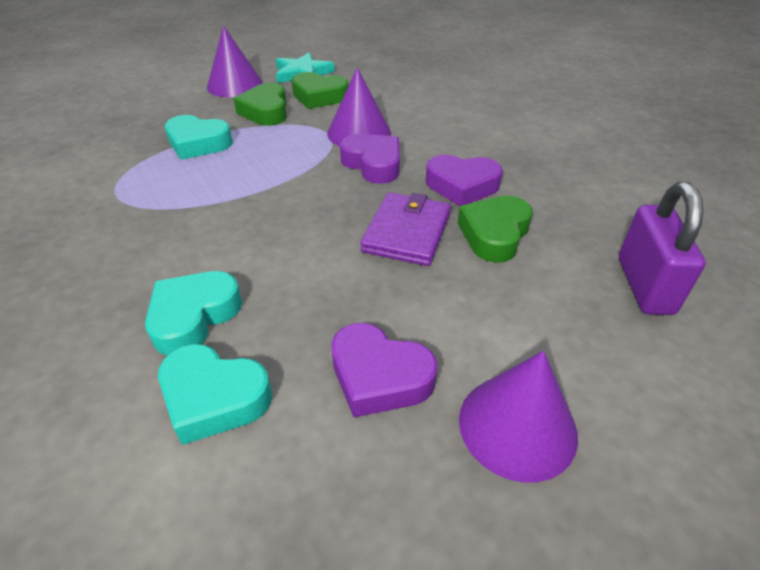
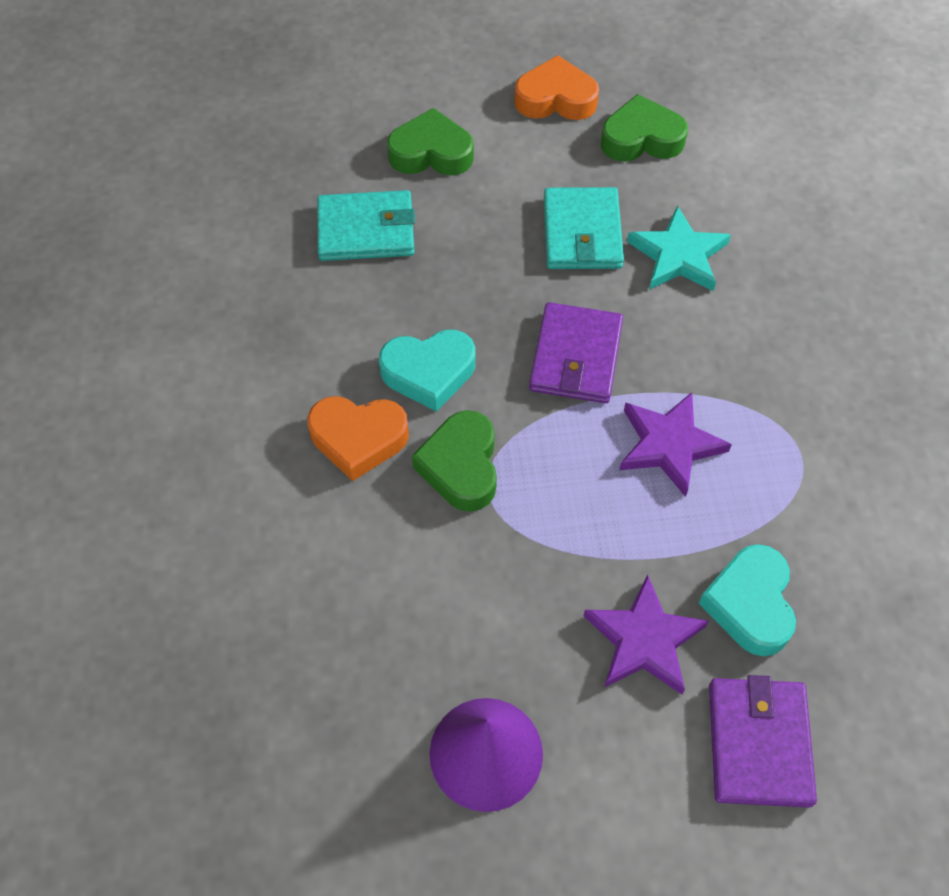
orange heart: 0 -> 2
purple cone: 3 -> 1
purple heart: 3 -> 0
purple padlock: 1 -> 0
purple star: 0 -> 2
purple wallet: 1 -> 2
turquoise heart: 3 -> 2
turquoise wallet: 0 -> 2

